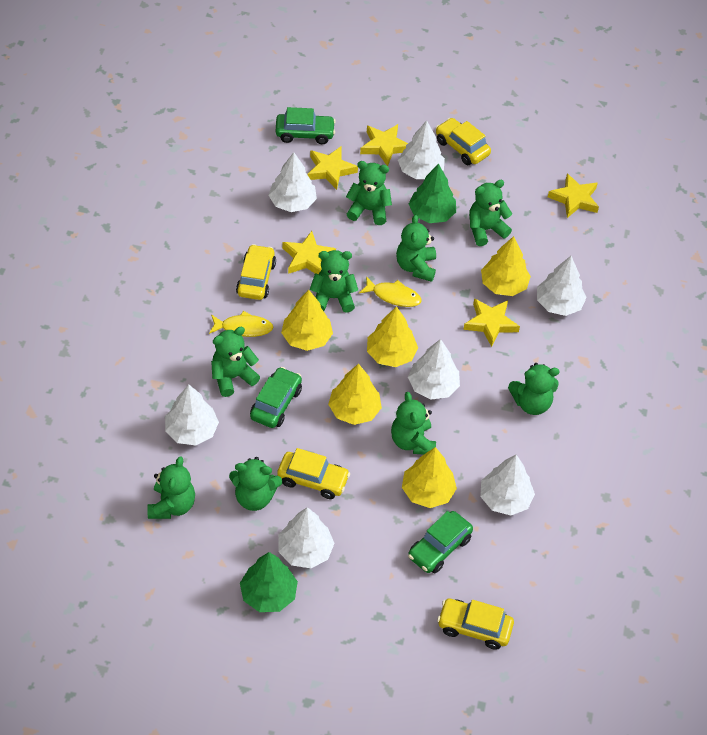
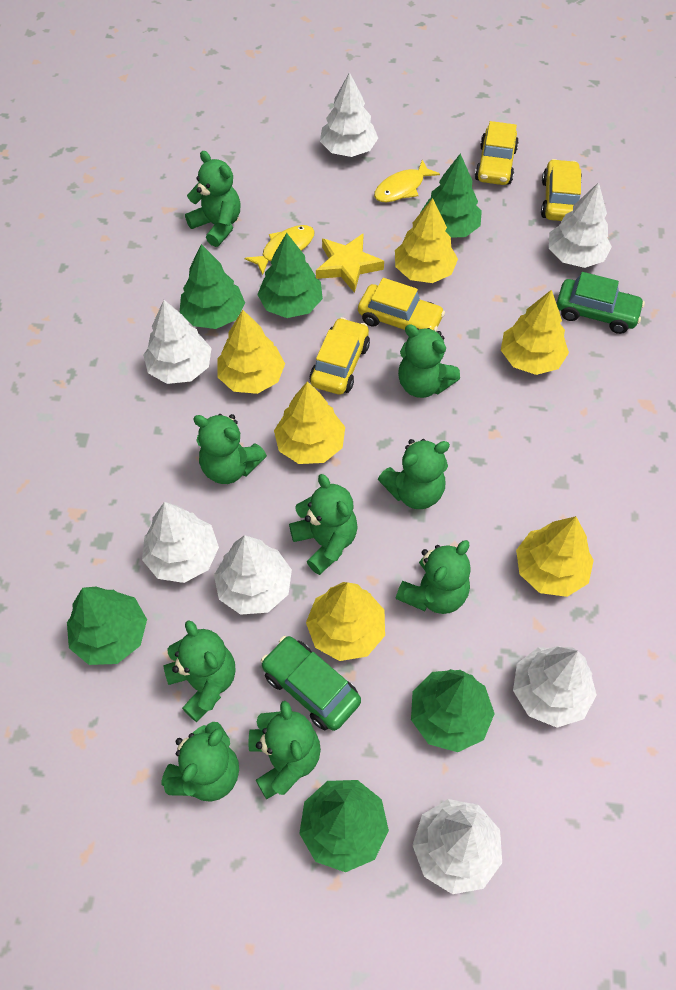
green car: 3 -> 2
green tree: 2 -> 6
yellow star: 5 -> 1
yellow tree: 5 -> 6

